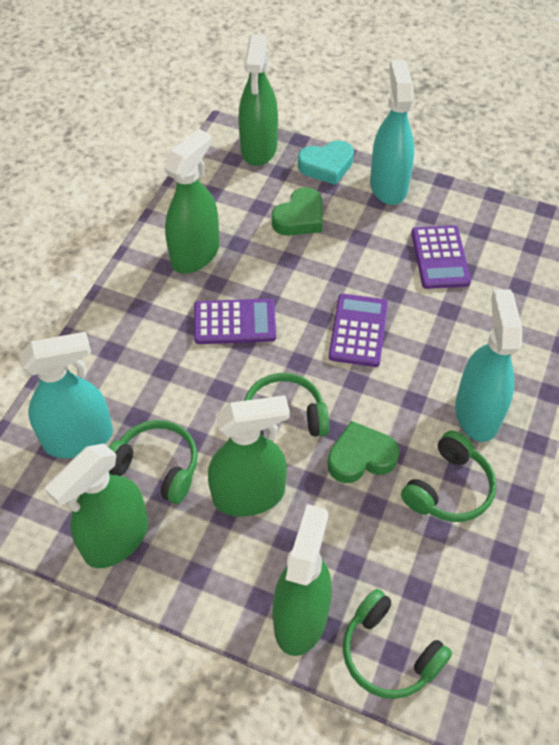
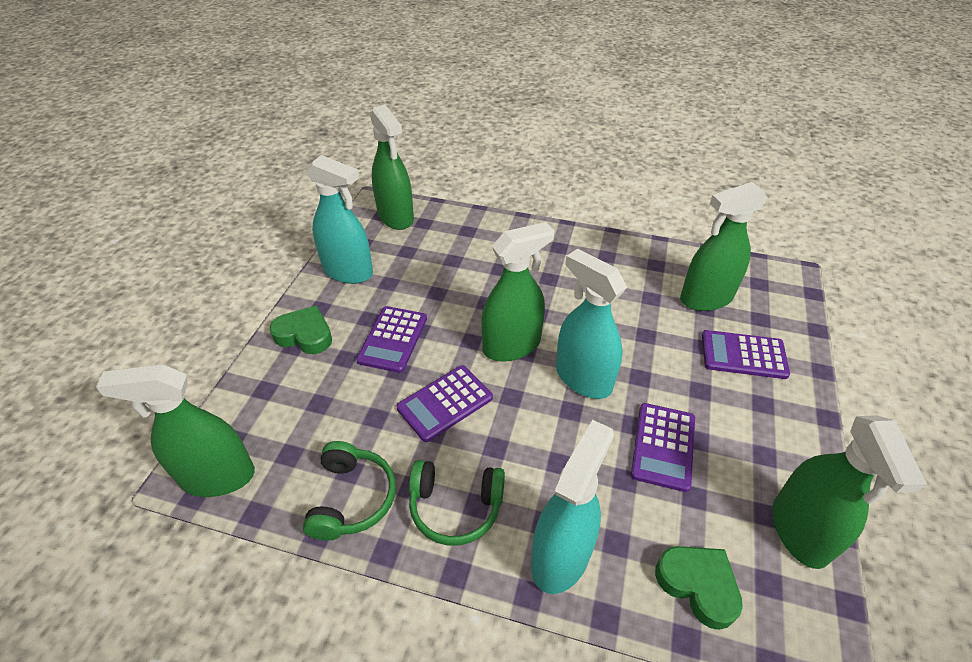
green headphones: 4 -> 2
purple calculator: 3 -> 4
turquoise heart: 1 -> 0

